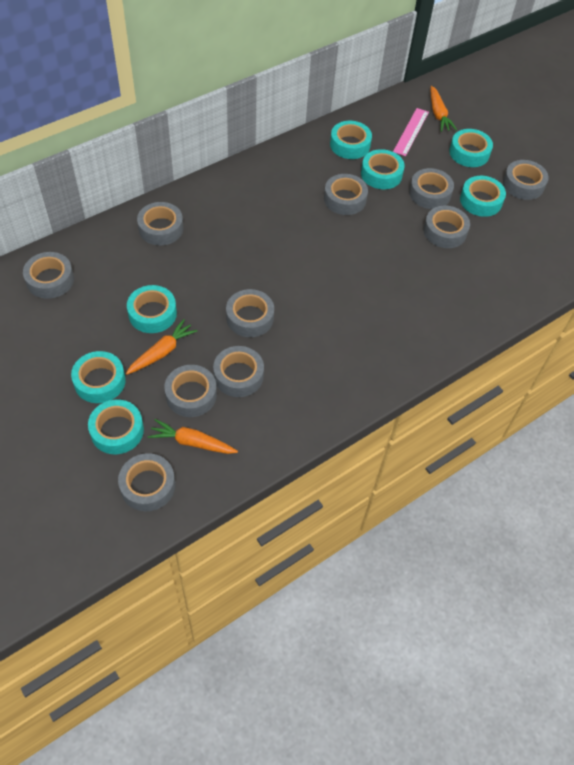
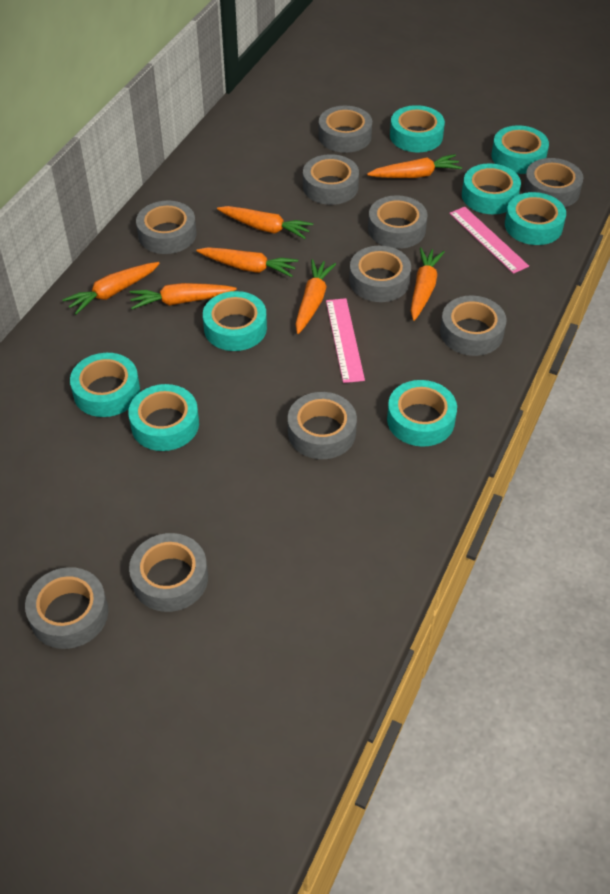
orange carrot: 3 -> 7
pink ruler: 1 -> 2
turquoise tape: 7 -> 8

